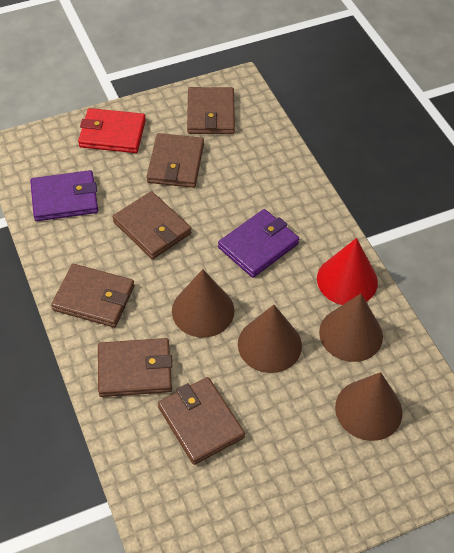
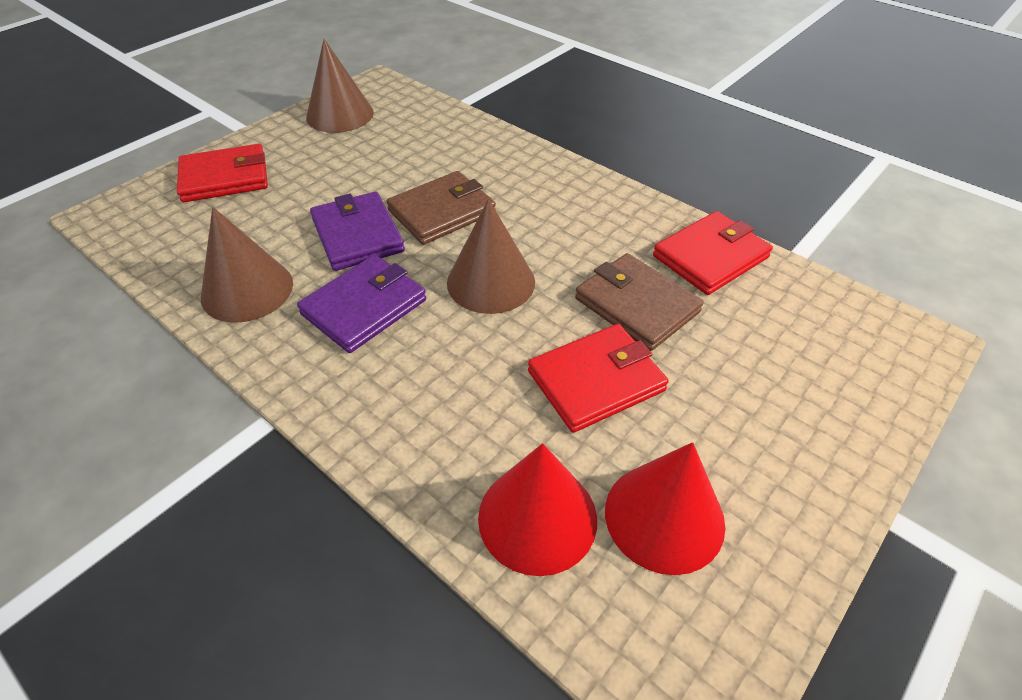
brown cone: 4 -> 3
brown wallet: 6 -> 2
red cone: 1 -> 2
red wallet: 1 -> 3

